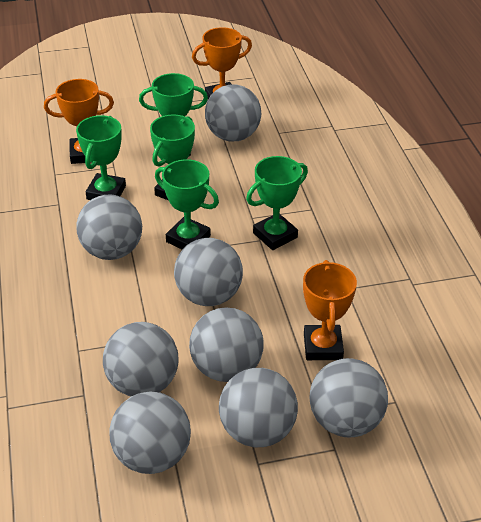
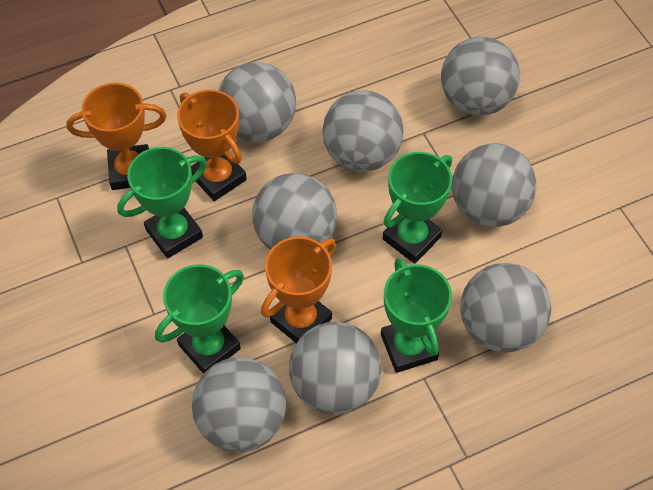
green trophy: 5 -> 4

